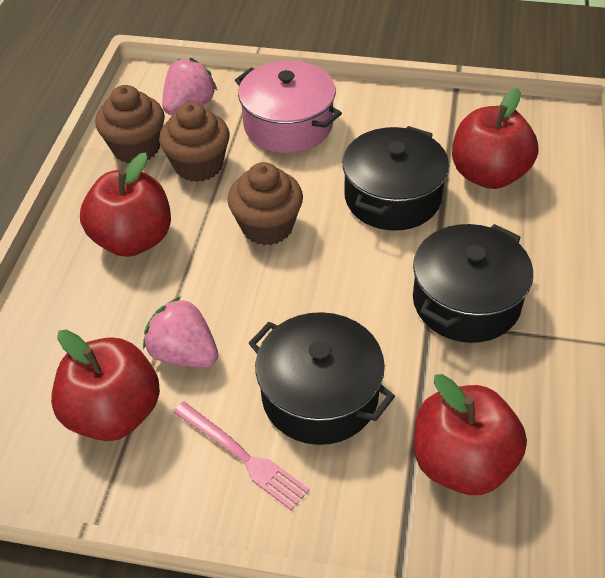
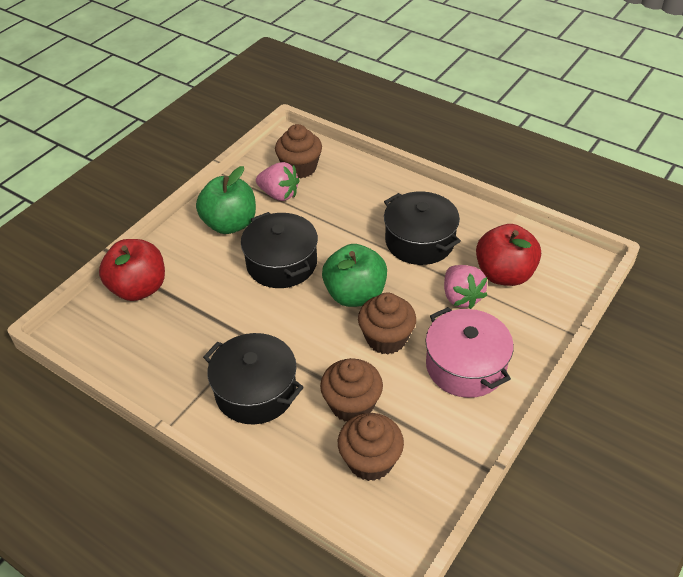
brown cupcake: 3 -> 4
green apple: 0 -> 2
pink fork: 1 -> 0
red apple: 4 -> 2

